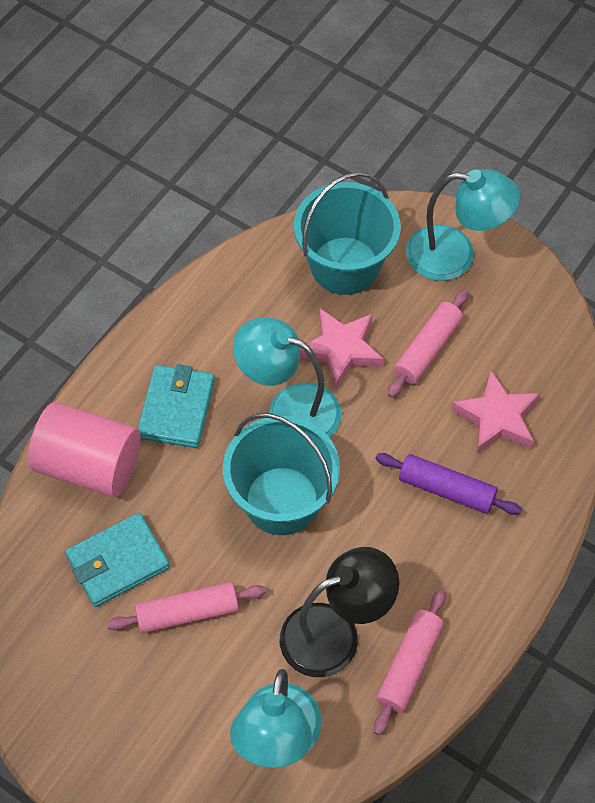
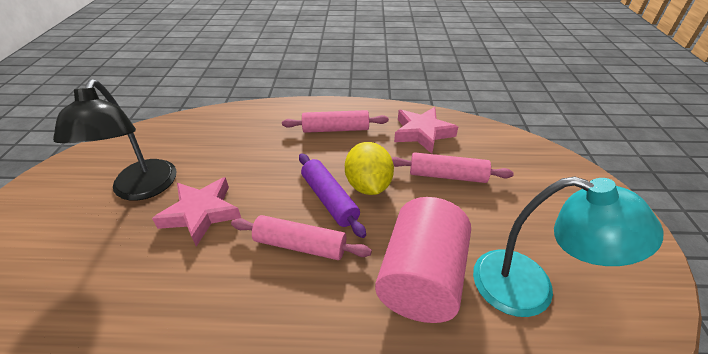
turquoise bucket: 2 -> 0
turquoise lamp: 3 -> 1
turquoise wallet: 2 -> 0
yellow lemon: 0 -> 1

